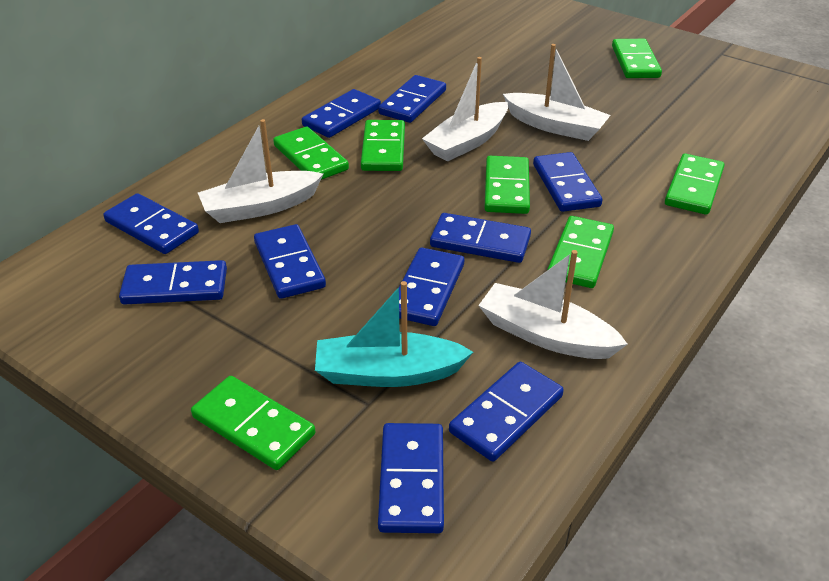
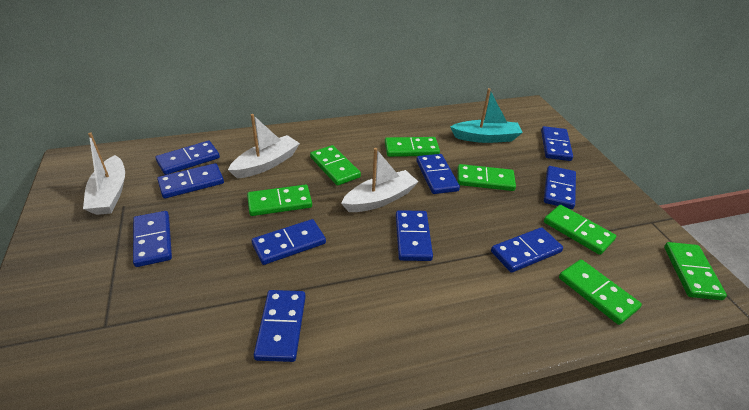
white boat: 4 -> 3

